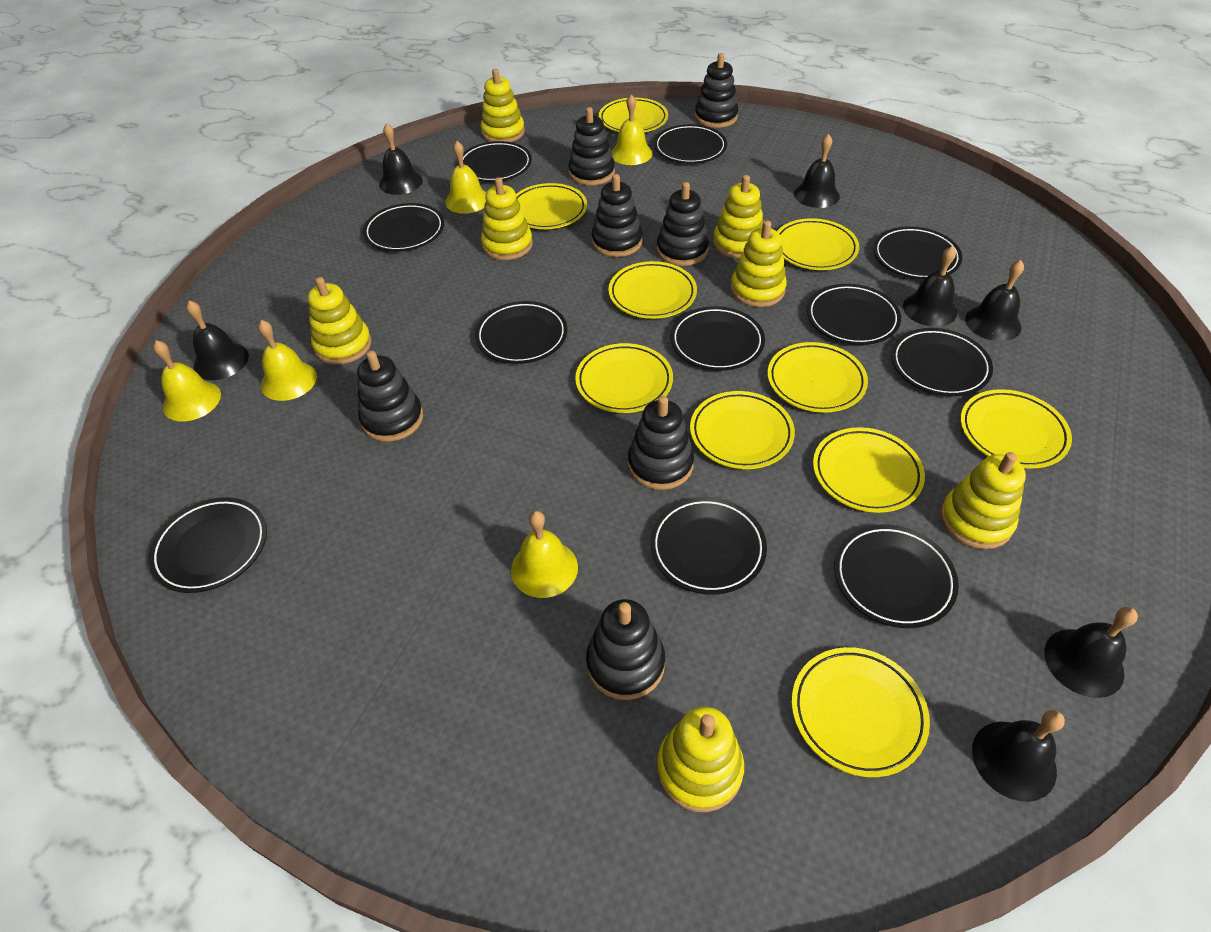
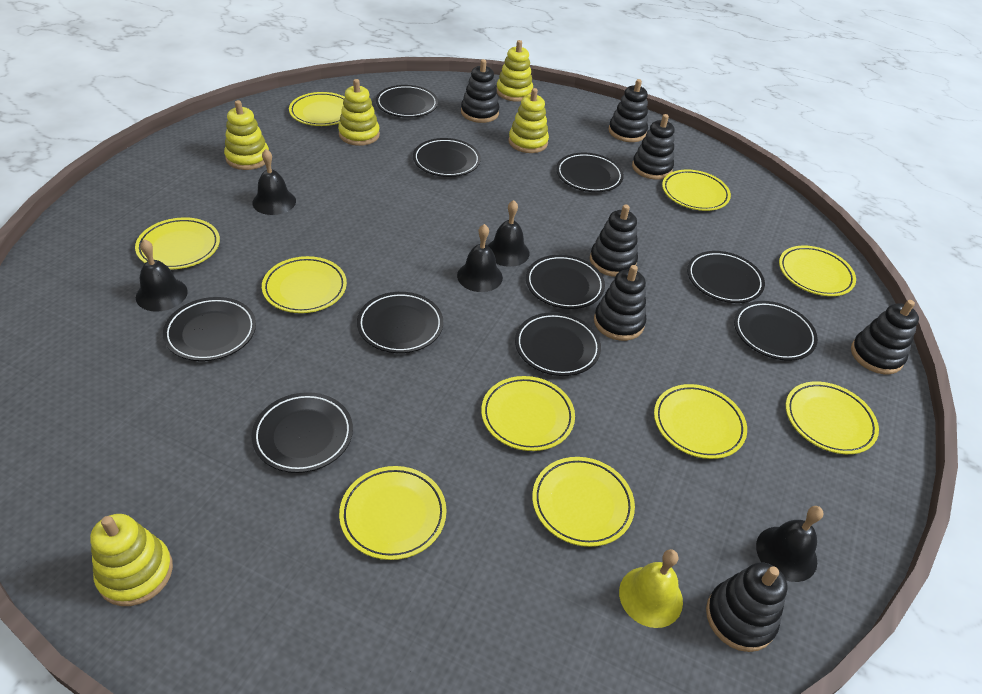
black bell: 7 -> 5
black plate: 11 -> 10
yellow bell: 5 -> 1
yellow stacking toy: 7 -> 5

